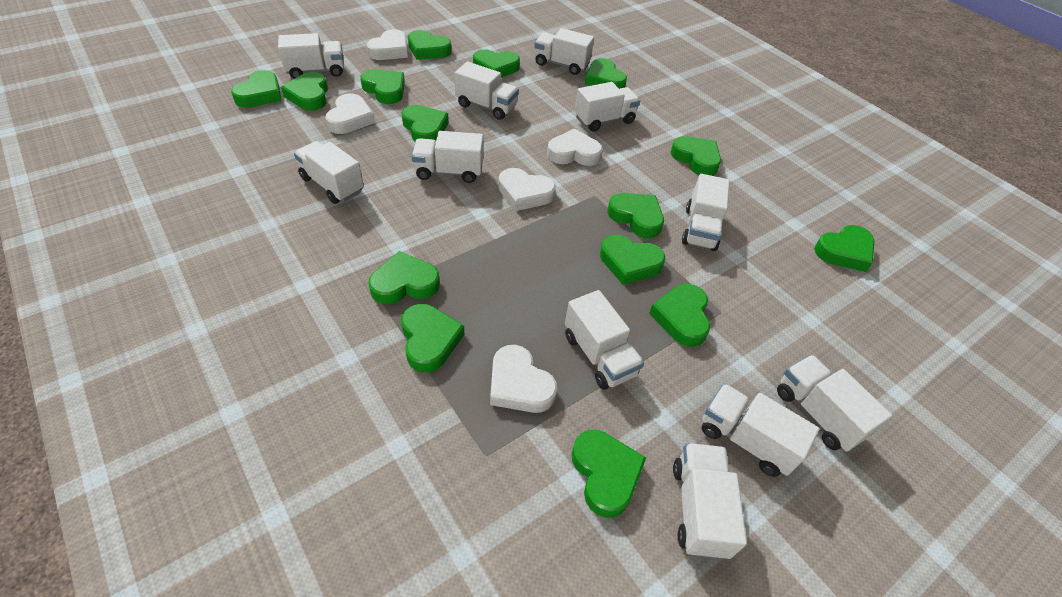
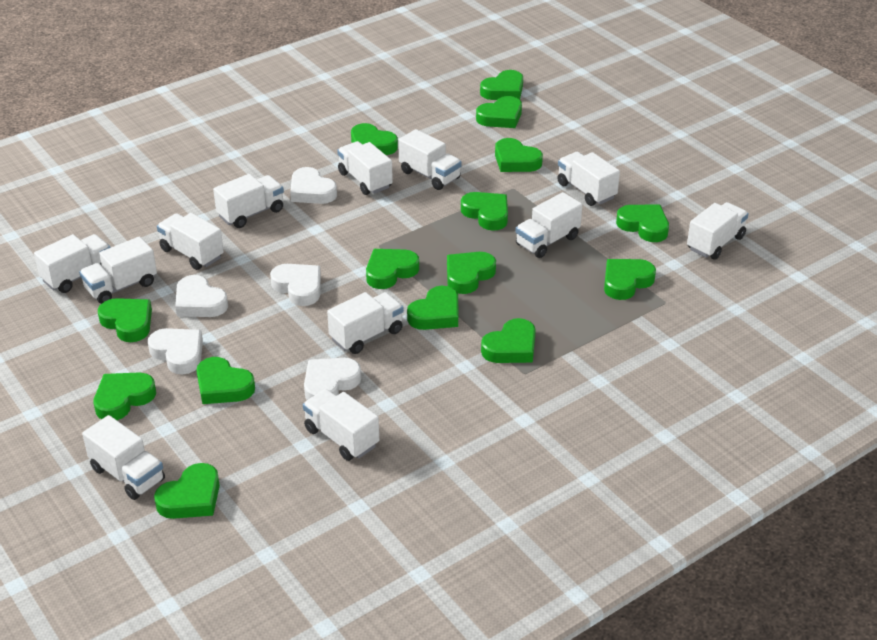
white truck: 11 -> 12

